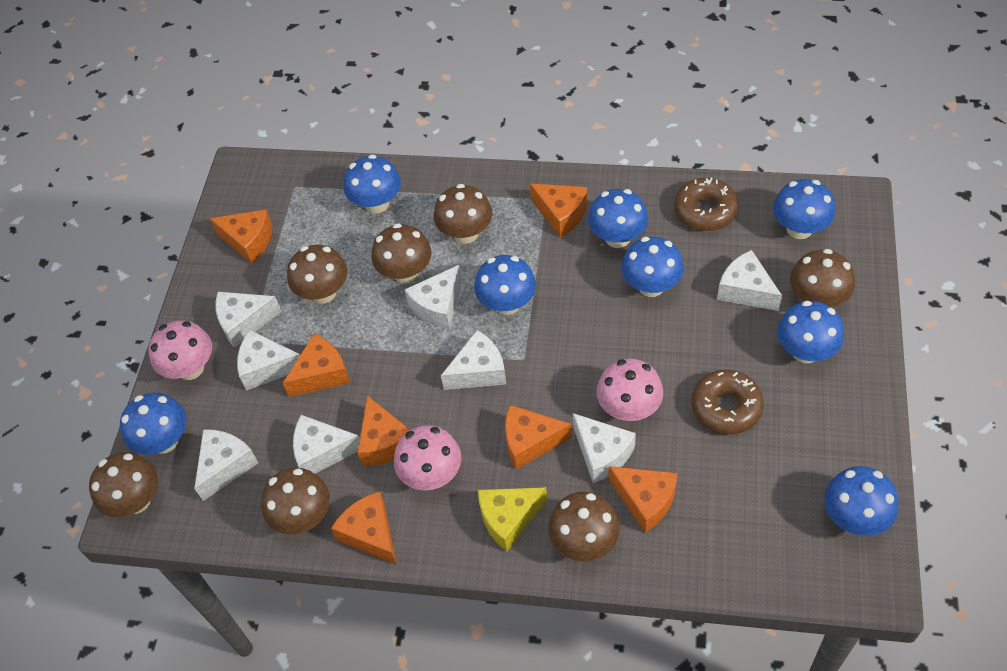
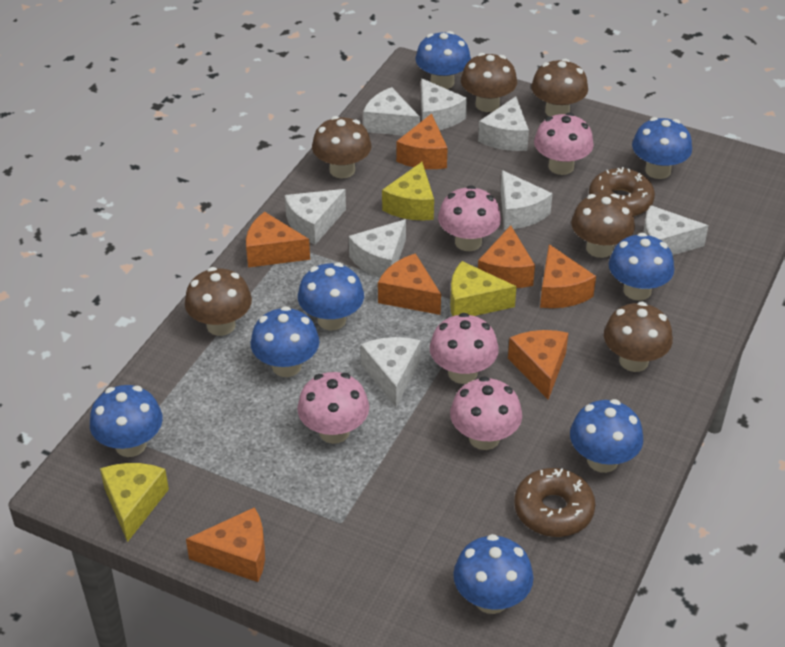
brown mushroom: 7 -> 6
pink mushroom: 3 -> 5
yellow cheese: 1 -> 3

